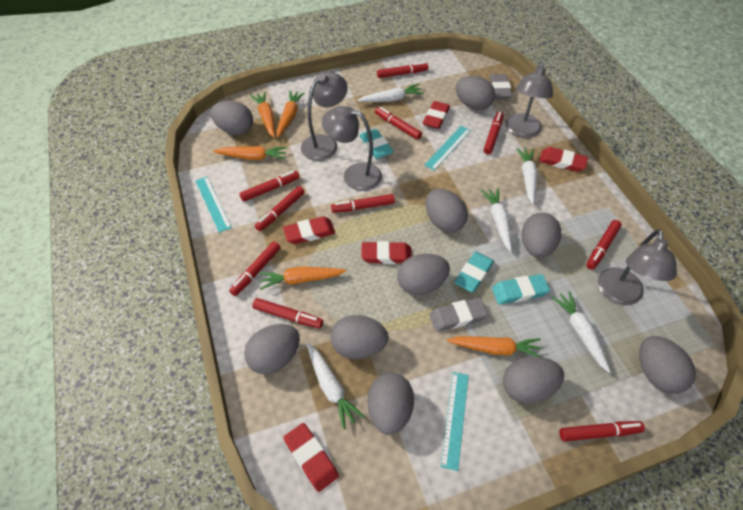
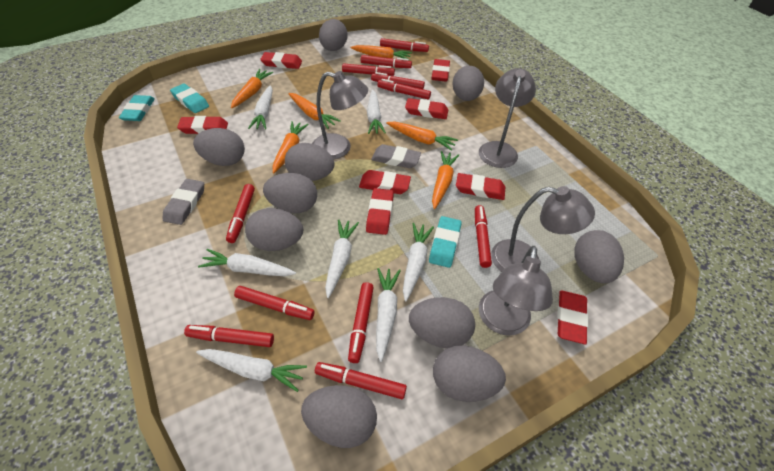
orange carrot: 5 -> 6
red eraser: 5 -> 8
red marker: 10 -> 11
turquoise ruler: 3 -> 0
white carrot: 5 -> 7

